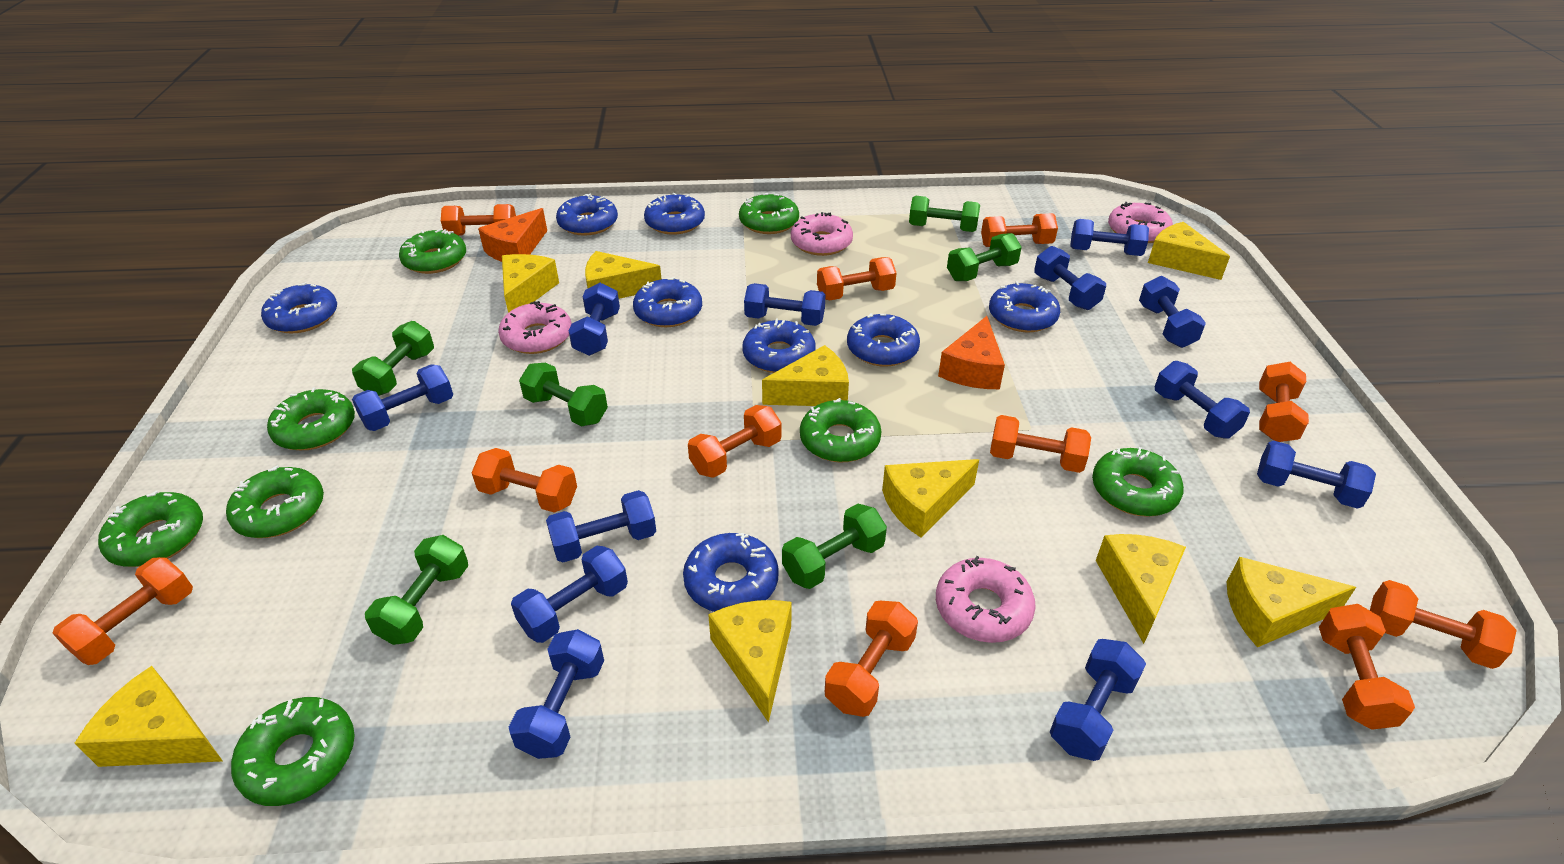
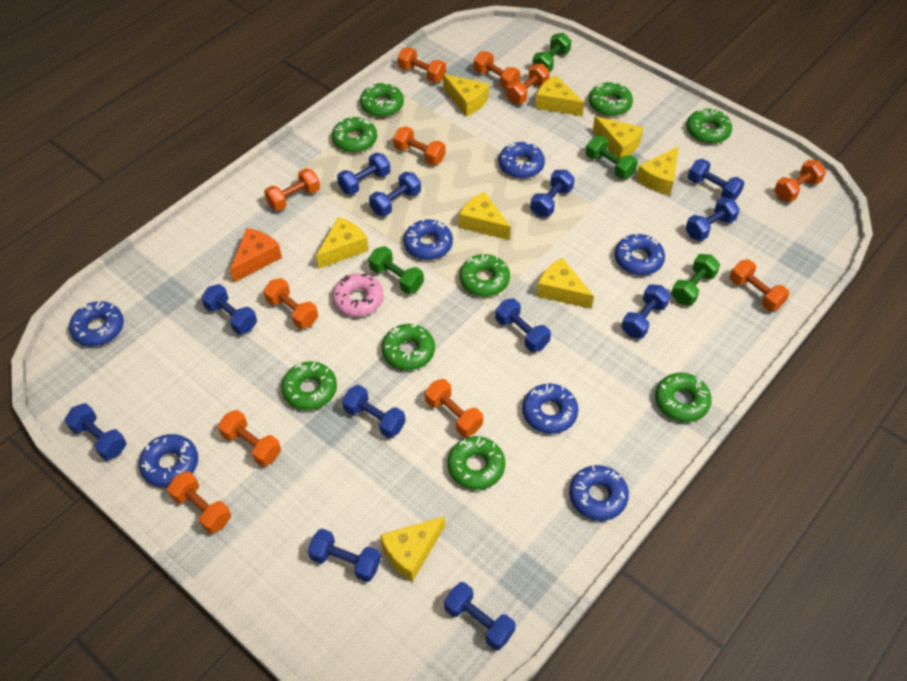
blue donut: 8 -> 7
green donut: 8 -> 9
green dumbbell: 6 -> 4
orange cheese: 2 -> 1
pink donut: 4 -> 1
yellow cheese: 9 -> 8

